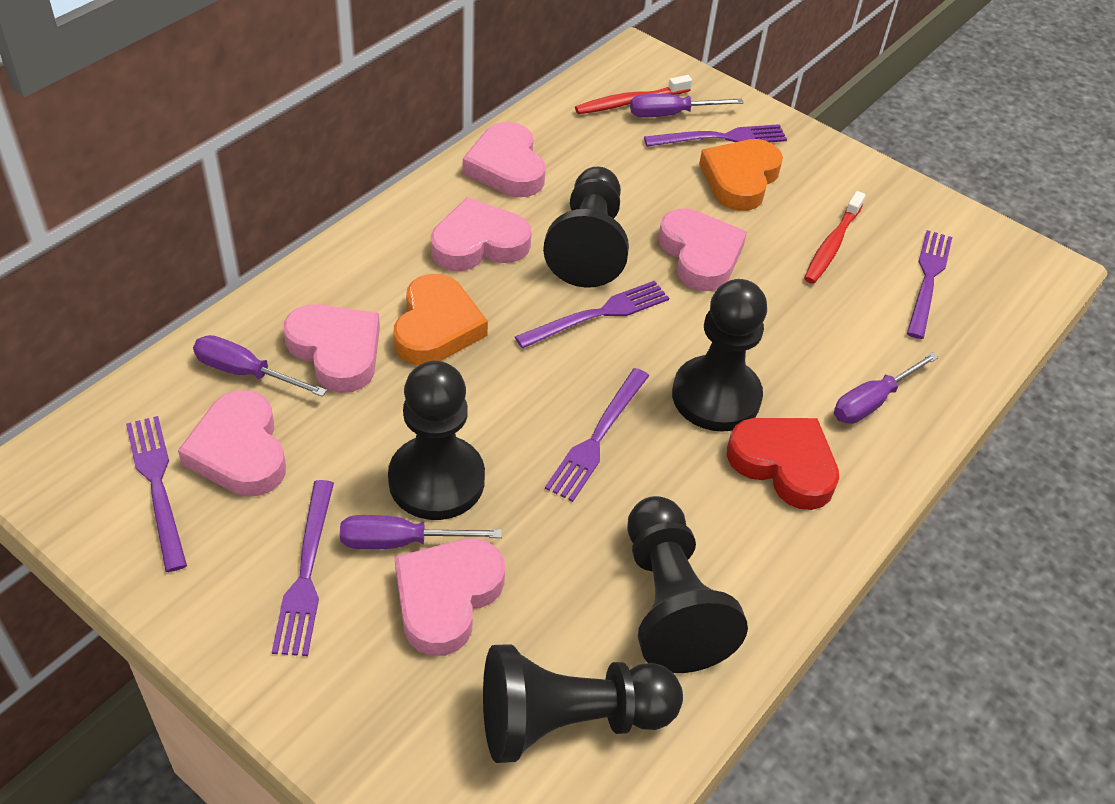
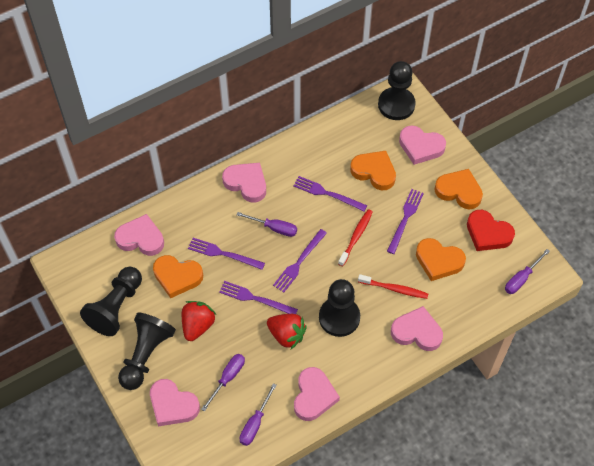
black pawn: 5 -> 4
orange heart: 2 -> 4
purple fork: 6 -> 5
red strawberry: 0 -> 2

